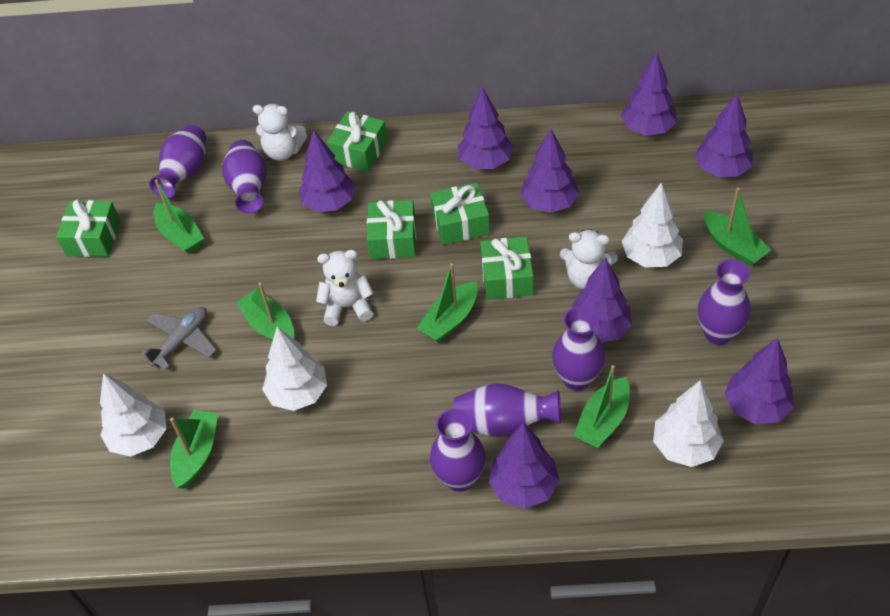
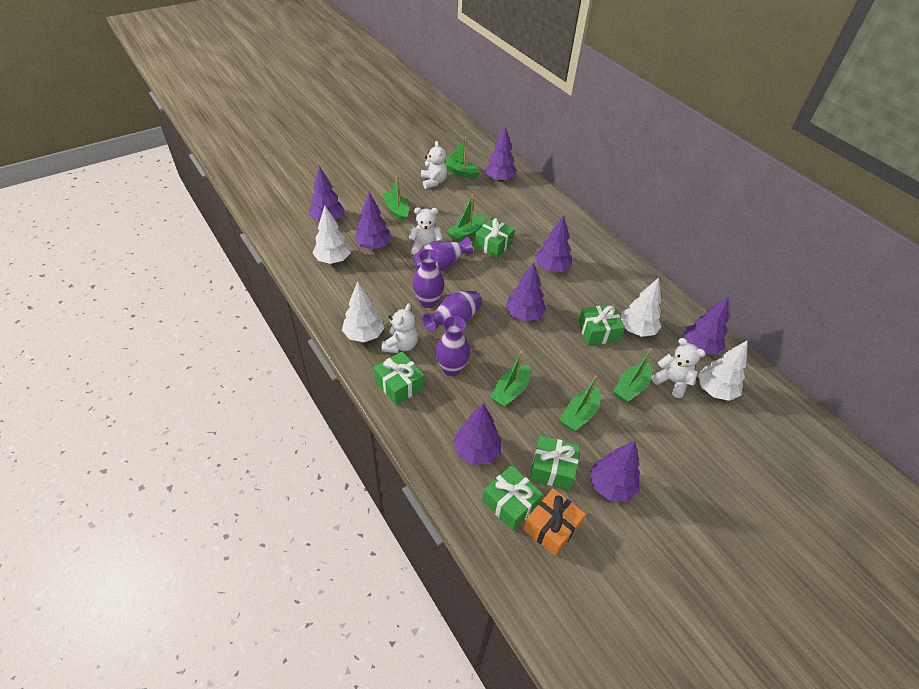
grey plane: 1 -> 0
orange gift: 0 -> 1
purple vase: 6 -> 4
white teddy bear: 3 -> 4

